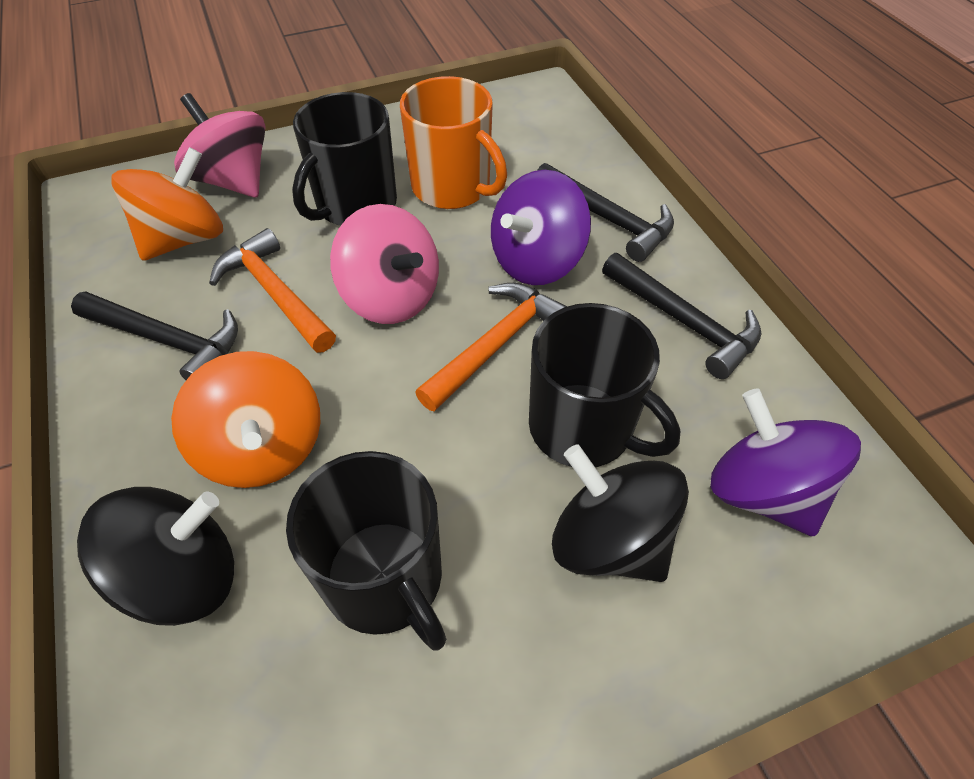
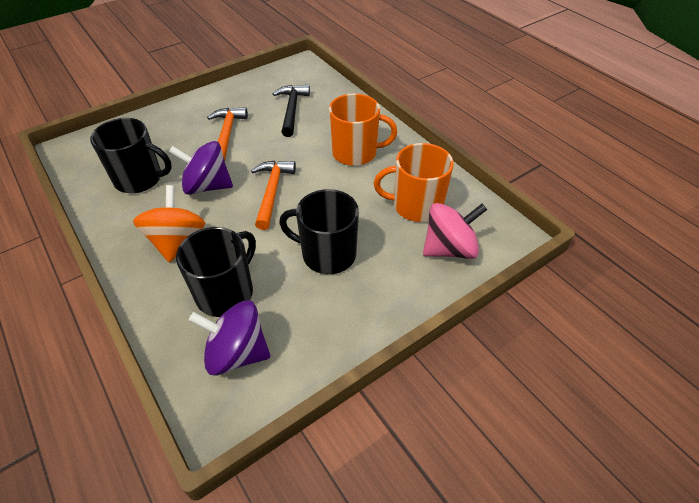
black hammer: 3 -> 1
black spinning top: 2 -> 0
orange mug: 1 -> 2
orange spinning top: 2 -> 1
pink spinning top: 2 -> 1

